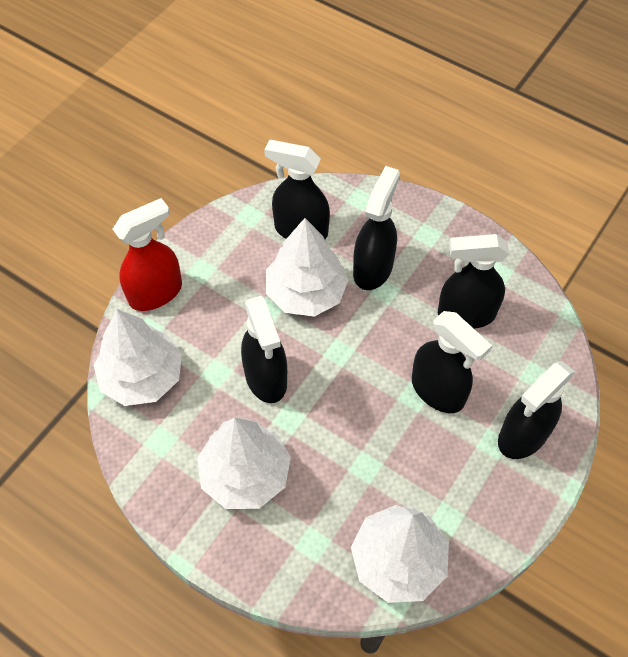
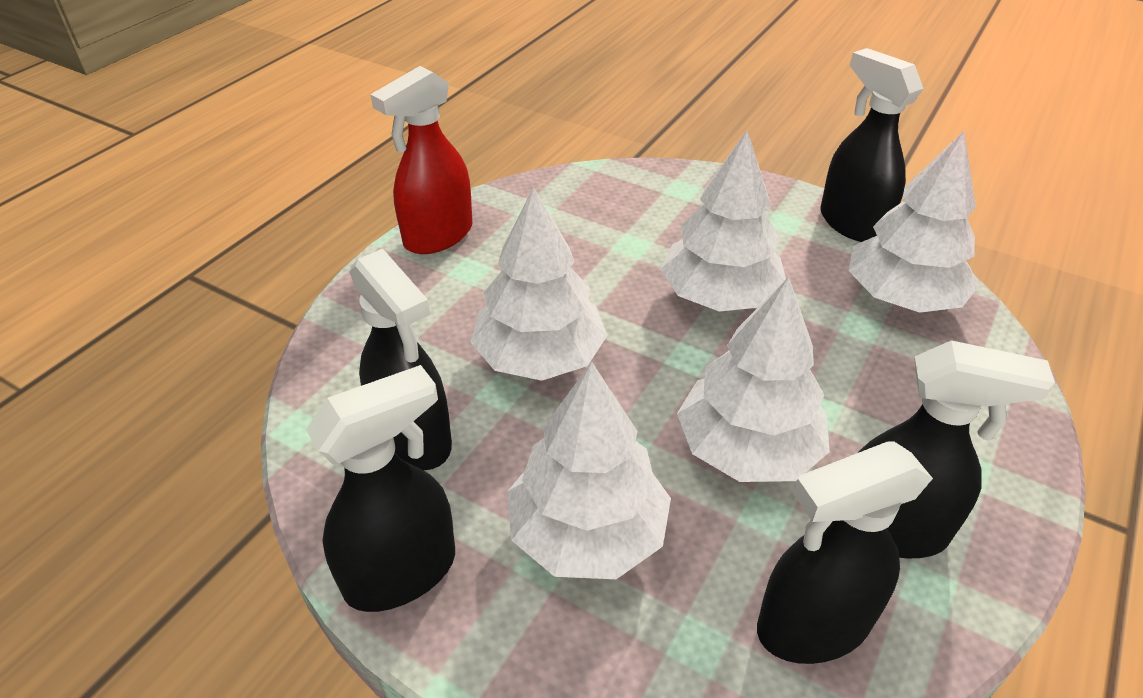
black spray bottle: 6 -> 5
white tree: 4 -> 5

